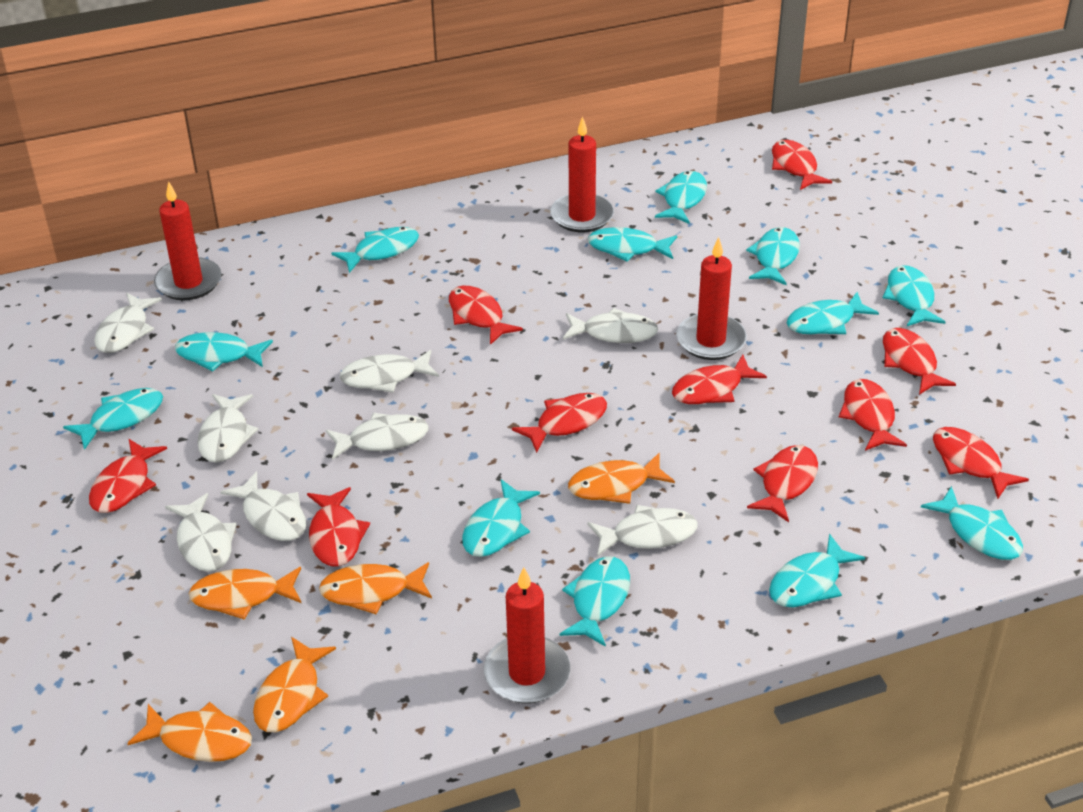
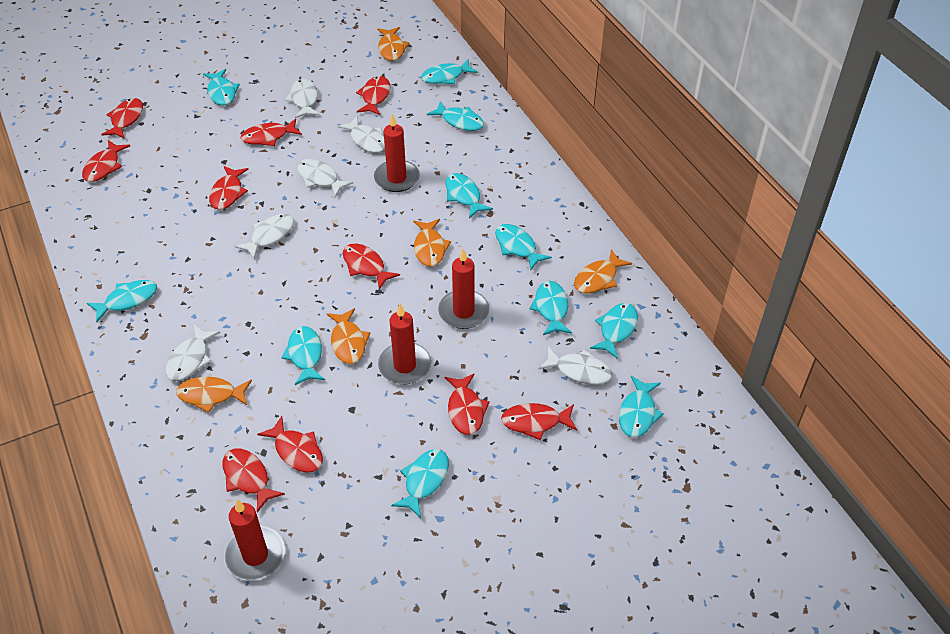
turquoise fish: 12 -> 11
white fish: 8 -> 6

